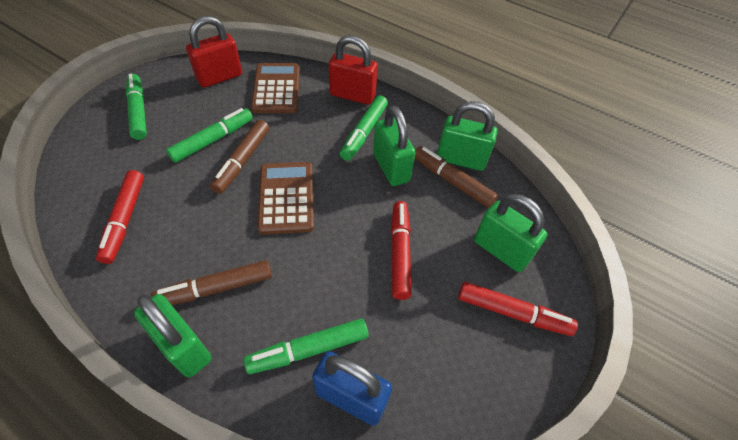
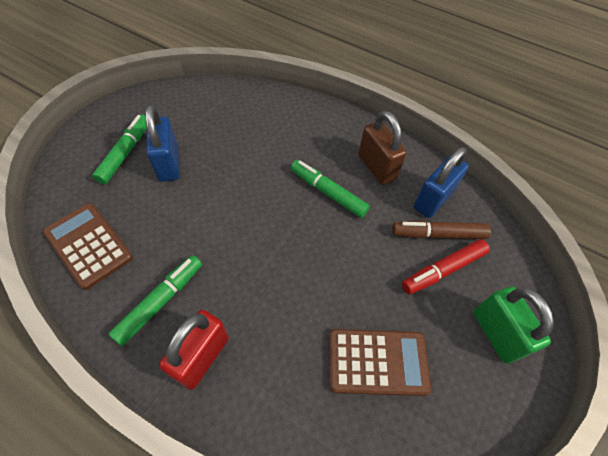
blue padlock: 1 -> 2
brown marker: 3 -> 1
brown padlock: 0 -> 1
green marker: 4 -> 3
green padlock: 4 -> 1
red marker: 3 -> 1
red padlock: 2 -> 1

